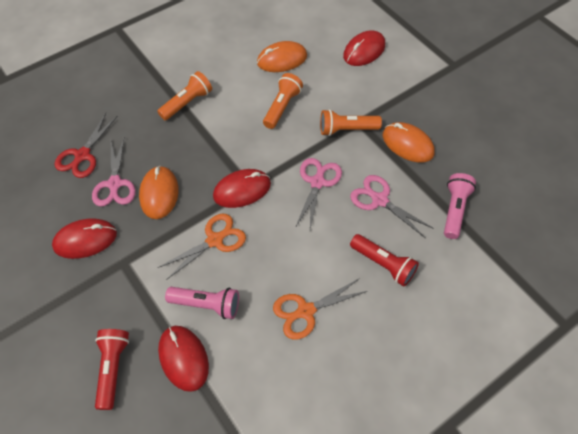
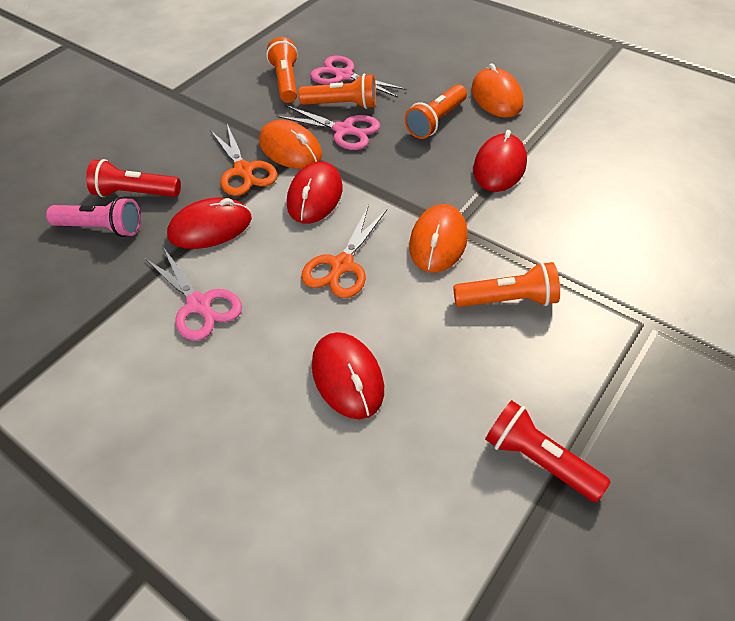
orange flashlight: 3 -> 4
pink flashlight: 2 -> 1
red scissors: 1 -> 0

